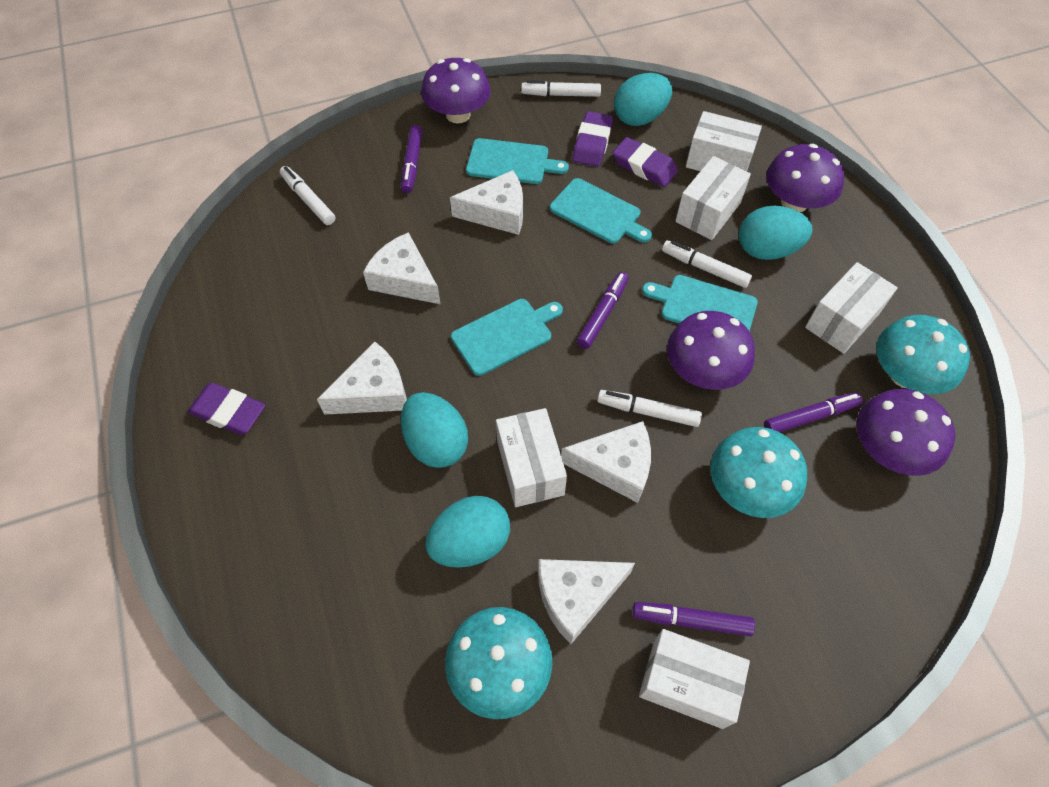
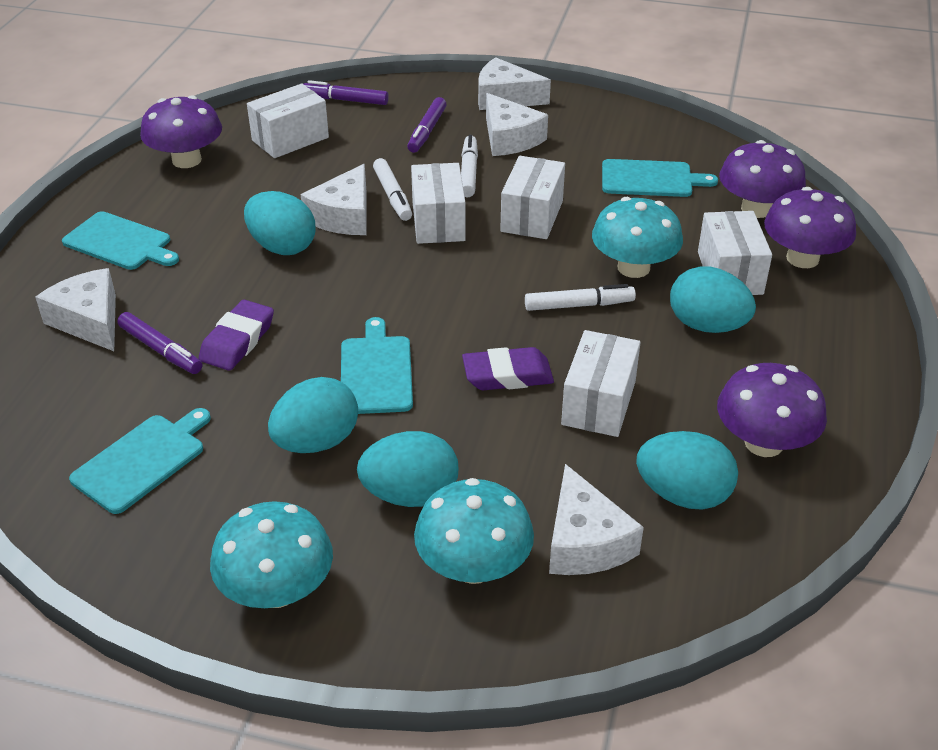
purple eraser: 3 -> 2
purple marker: 4 -> 3
turquoise egg: 4 -> 5
white marker: 4 -> 3

